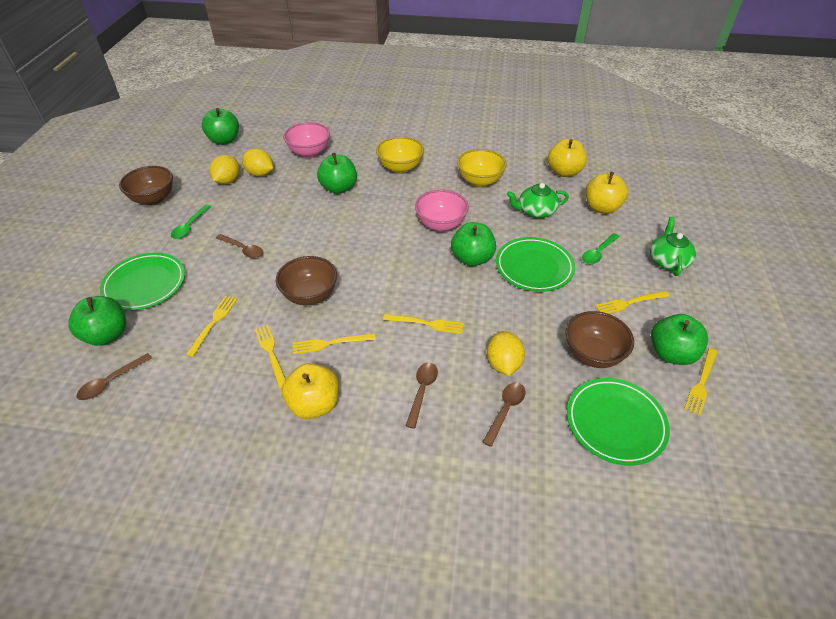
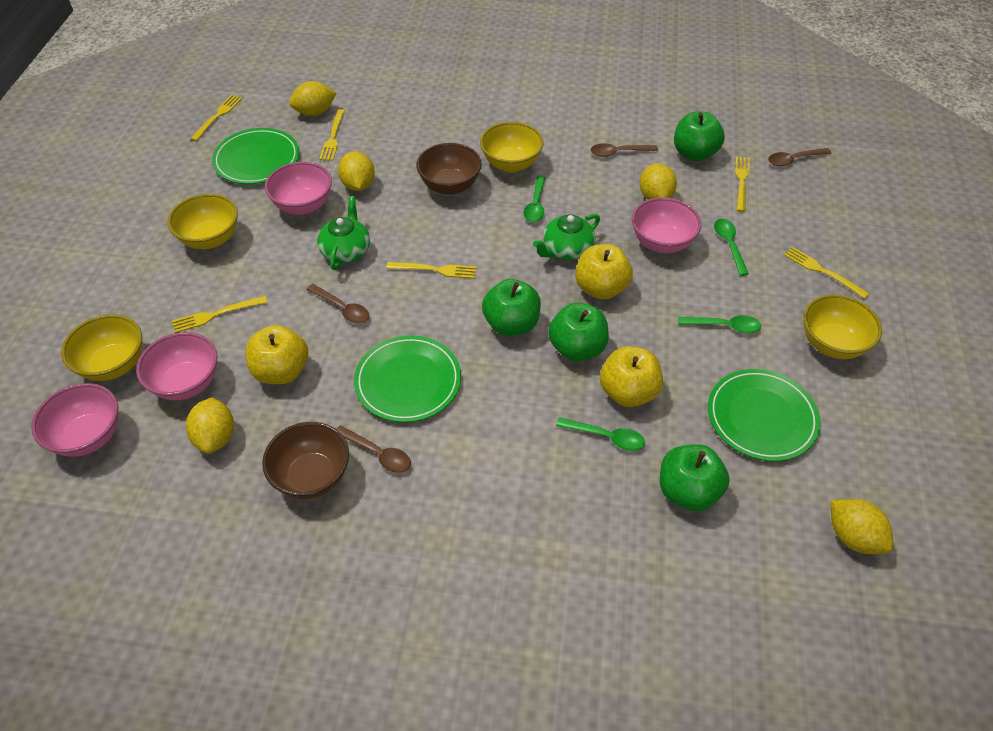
brown bowl: 3 -> 2
green apple: 5 -> 4
green spoon: 2 -> 4
pink bowl: 2 -> 4
yellow bowl: 2 -> 4
yellow lemon: 3 -> 5

